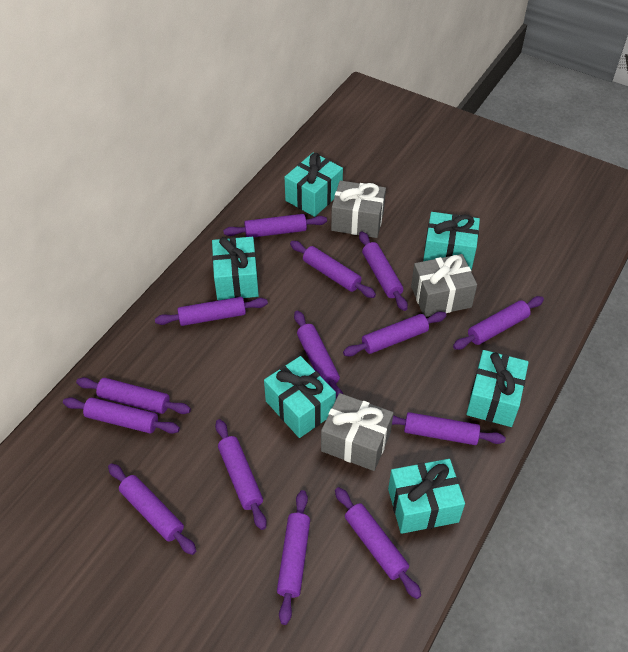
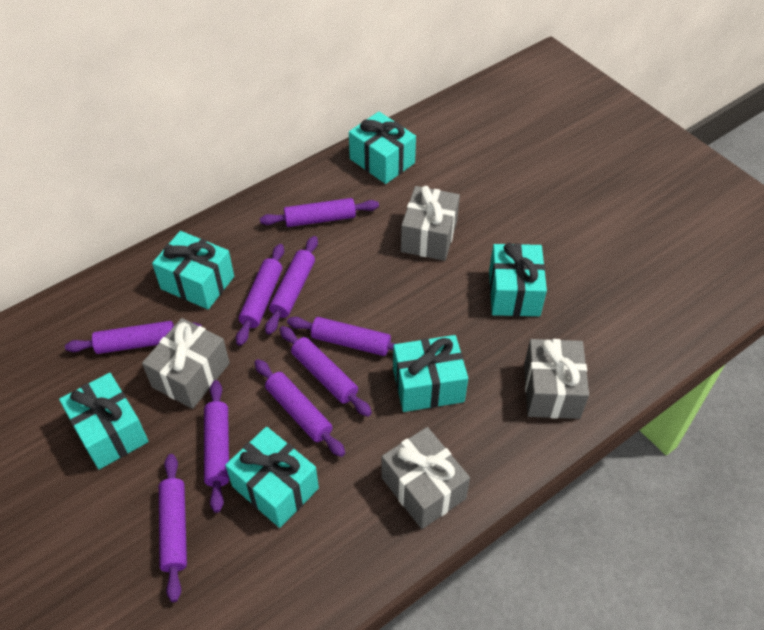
grey gift: 3 -> 4
purple rolling pin: 14 -> 9

